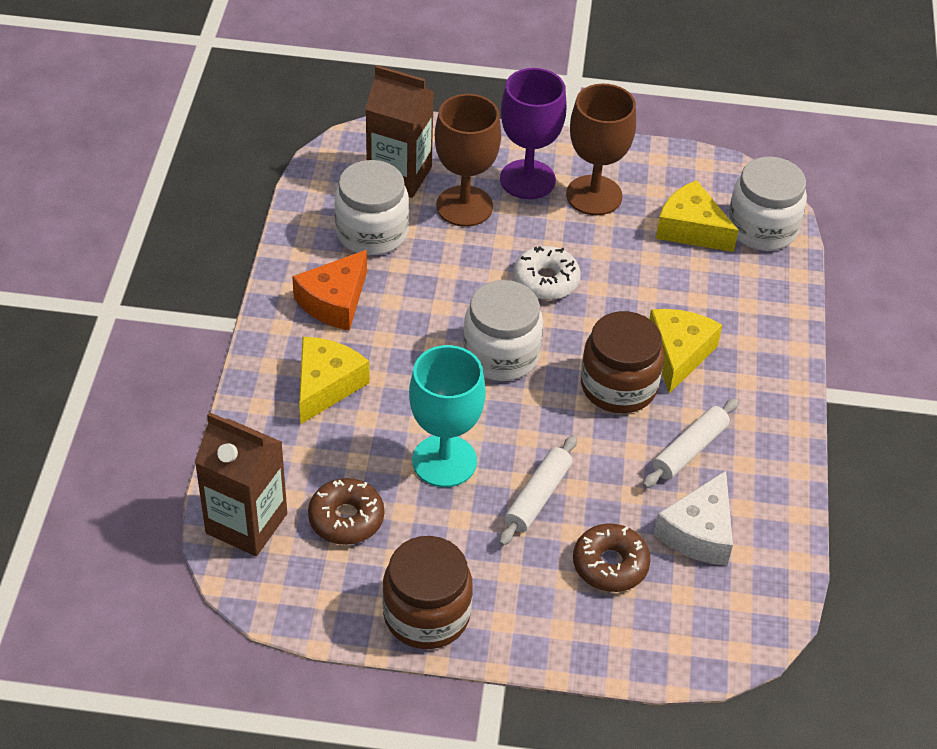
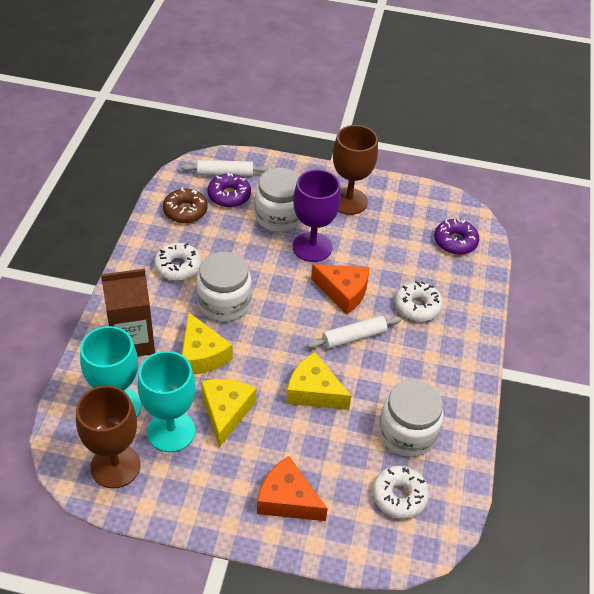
brown carton: 2 -> 1
brown donut: 2 -> 1
brown jar: 2 -> 0
orange cheese: 1 -> 2
purple donut: 0 -> 2
turquoise goblet: 1 -> 2
white cheese: 1 -> 0
white donut: 1 -> 3

